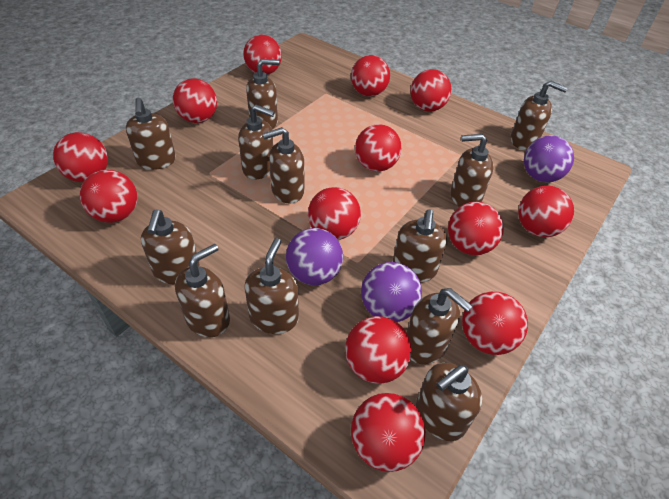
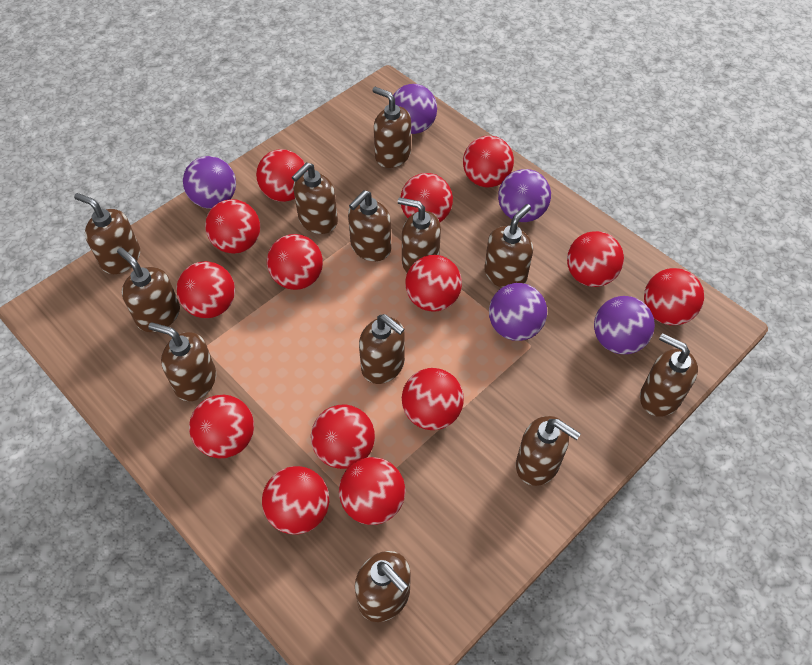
purple ball: 3 -> 5
red ball: 13 -> 14

